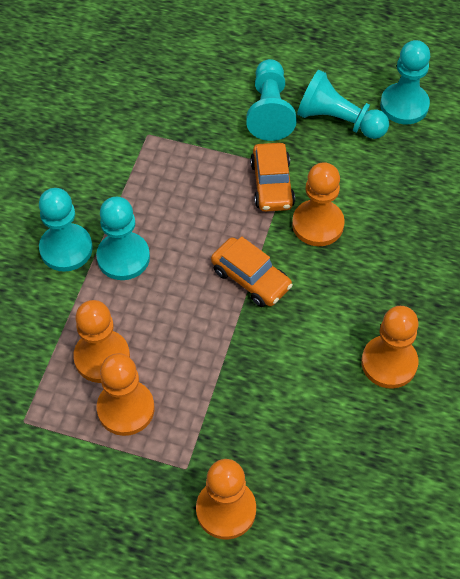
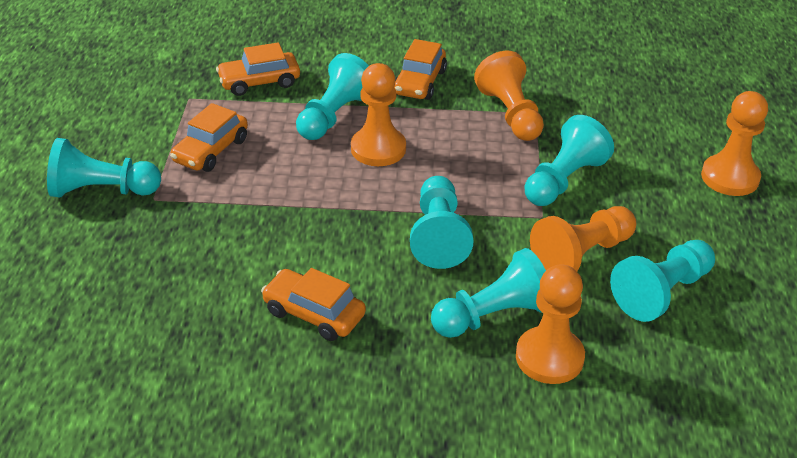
orange car: 2 -> 4
turquoise pawn: 5 -> 6

